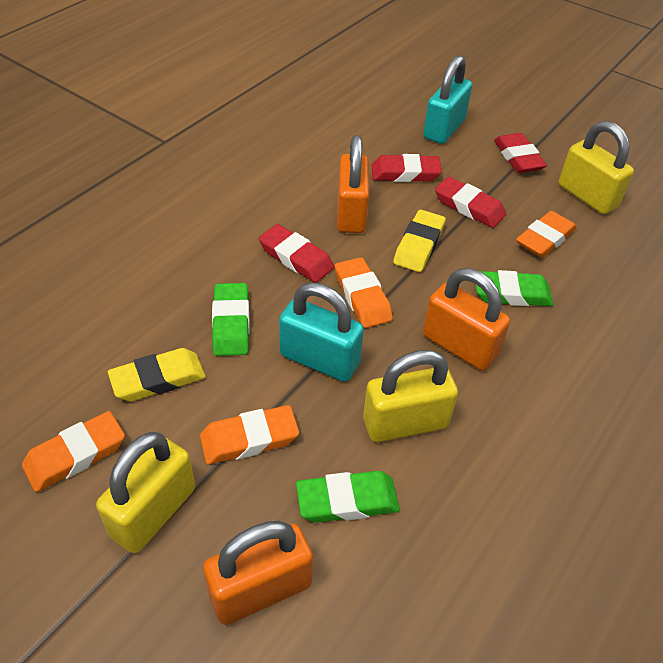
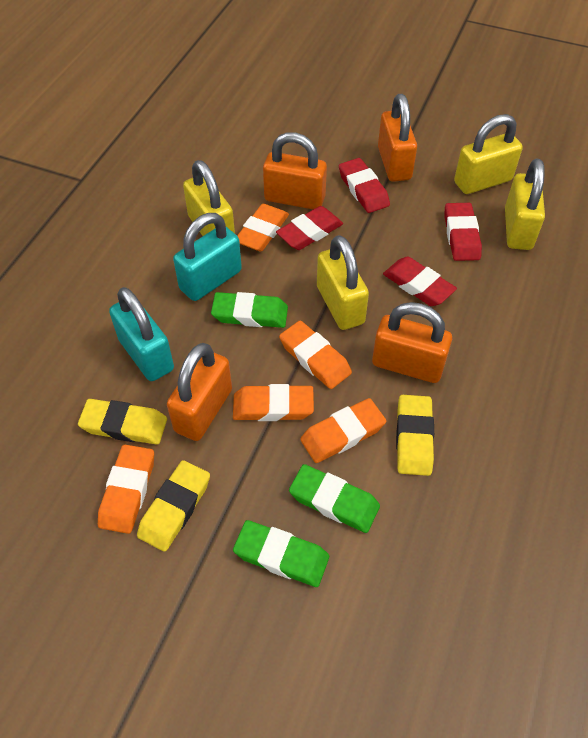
orange eraser: 4 -> 5
orange padlock: 3 -> 4
yellow eraser: 2 -> 3
yellow padlock: 3 -> 4

